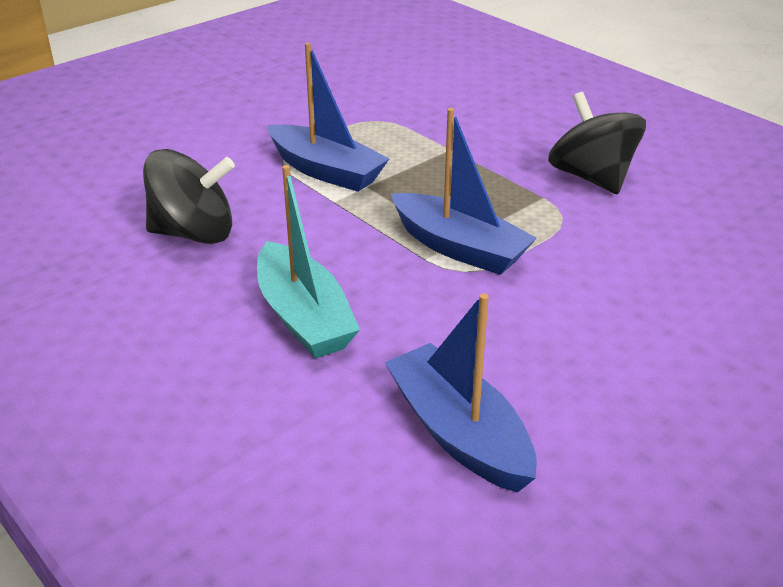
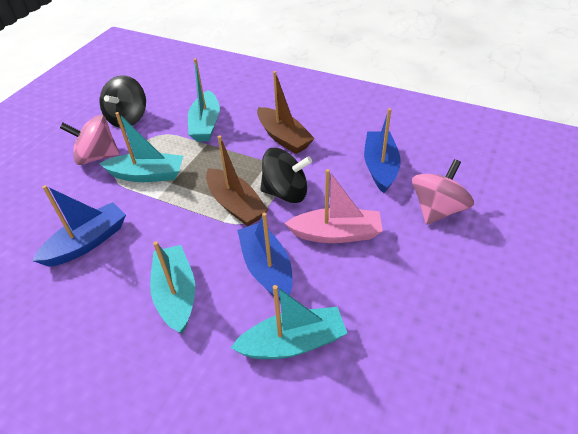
brown boat: 0 -> 2
pink boat: 0 -> 1
pink spinning top: 0 -> 2
turquoise boat: 1 -> 4

